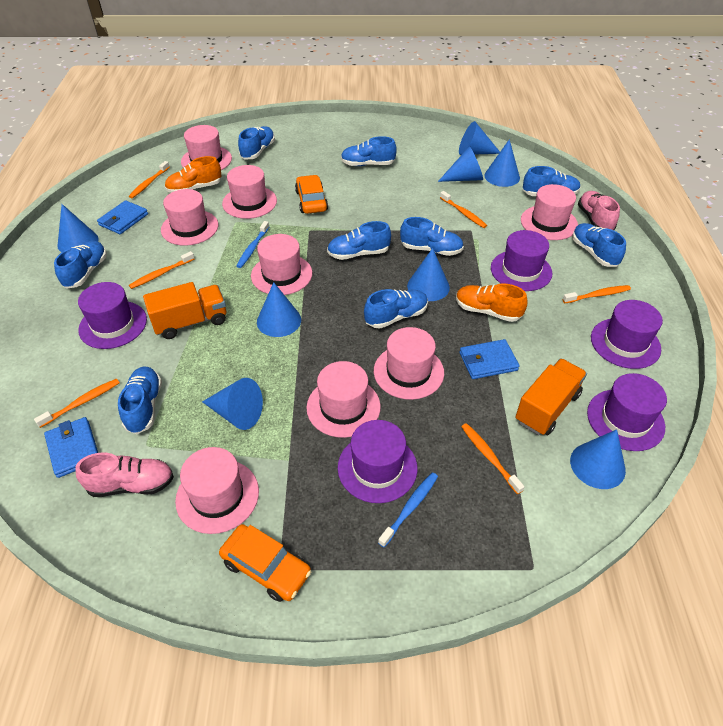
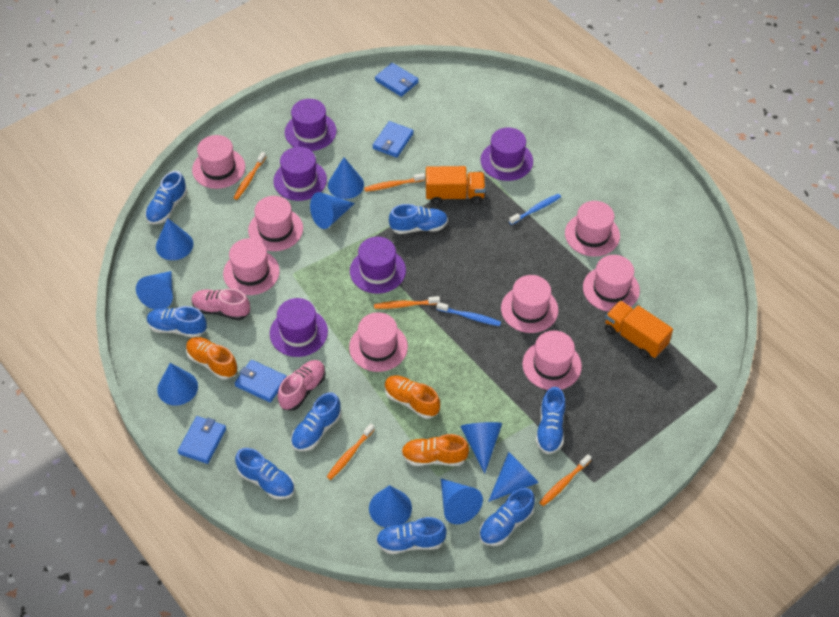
blue cone: 8 -> 9
blue shoe: 9 -> 8
blue wallet: 3 -> 4
orange car: 2 -> 0
orange shoe: 2 -> 3
orange toothbrush: 6 -> 5

